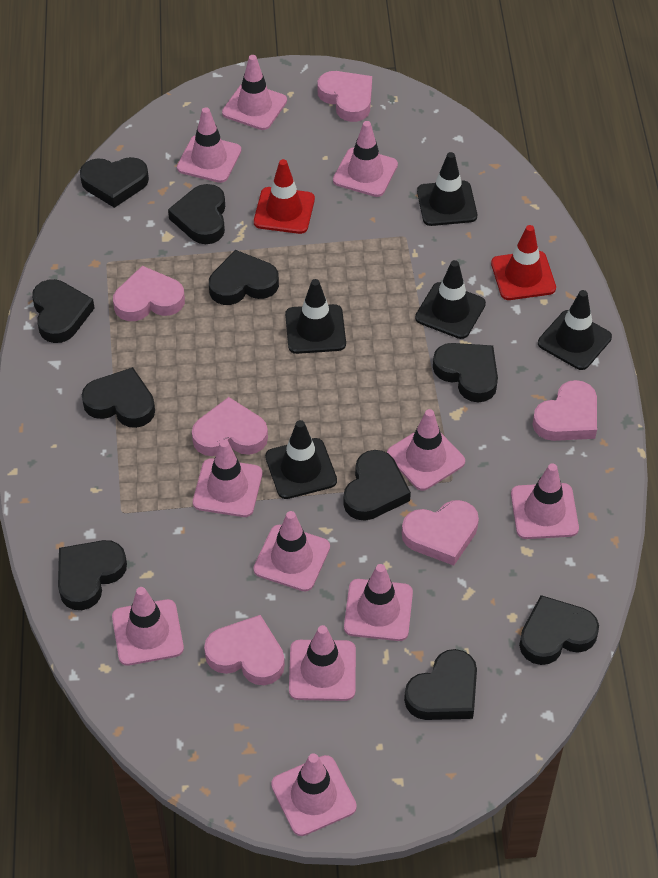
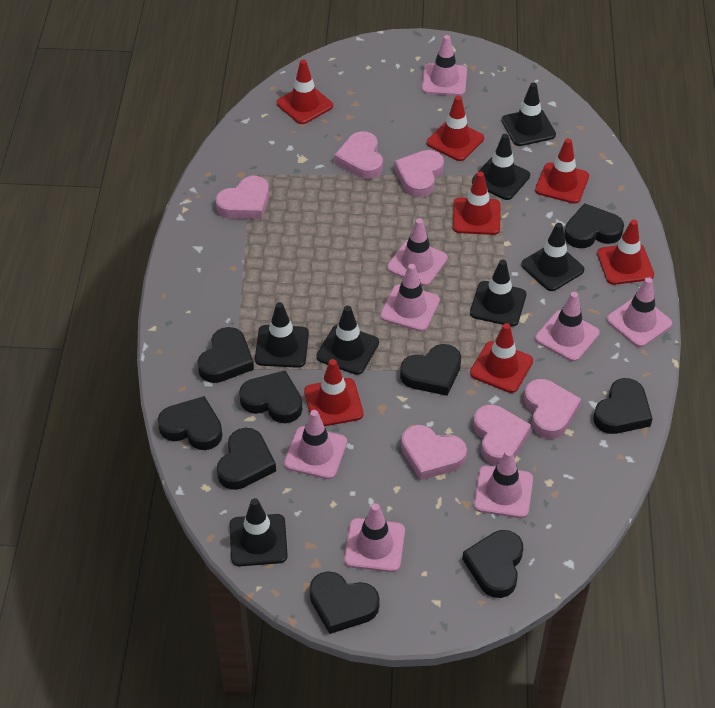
black heart: 10 -> 9
black traffic cone: 5 -> 7
pink traffic cone: 11 -> 8
red traffic cone: 2 -> 7

